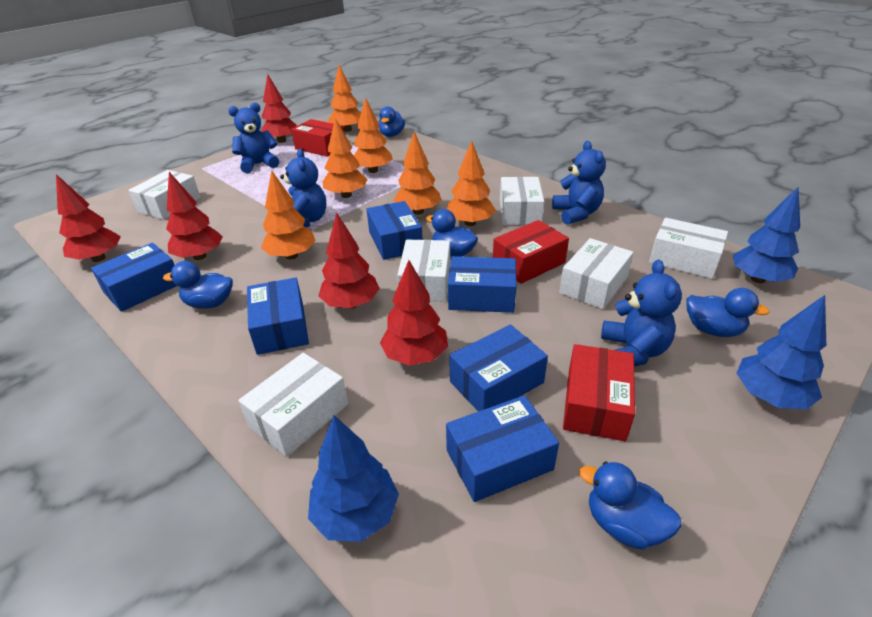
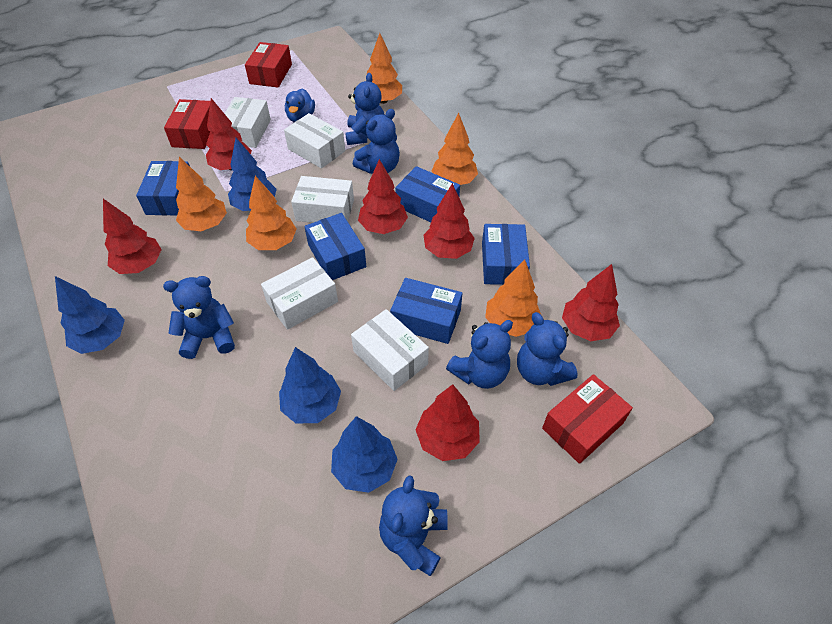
blue box: 6 -> 5
blue duck: 5 -> 1
blue teddy bear: 4 -> 6
blue tree: 3 -> 4
orange tree: 6 -> 5
red tree: 5 -> 6
white box: 6 -> 5

